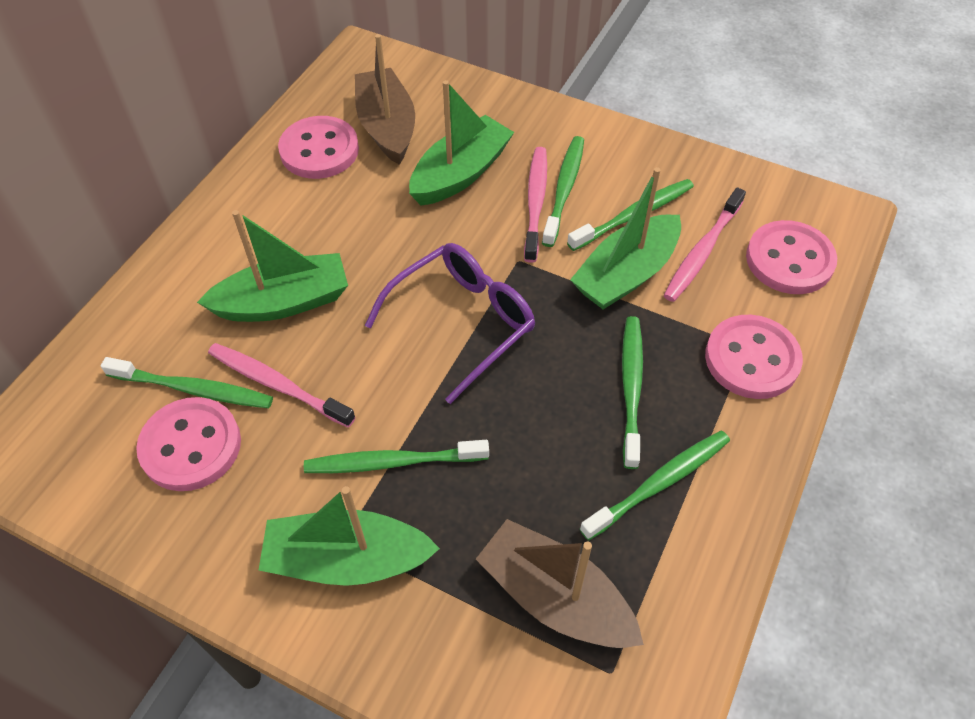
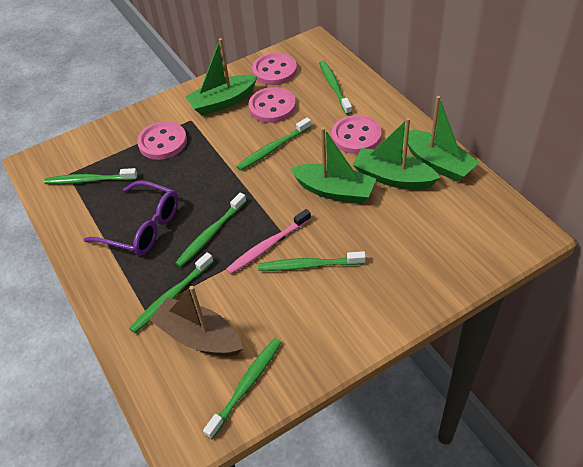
brown boat: 2 -> 1
green toothbrush: 6 -> 7
pink toothbrush: 3 -> 1

